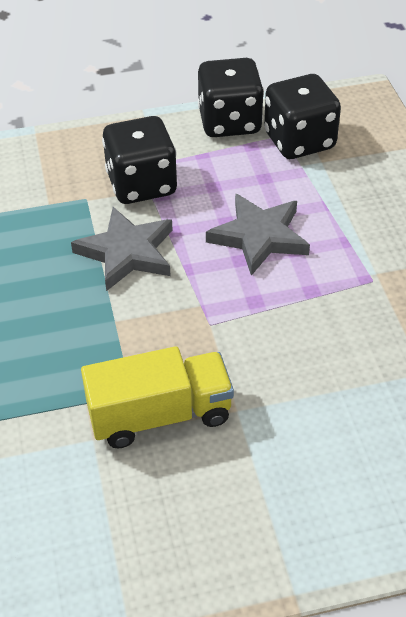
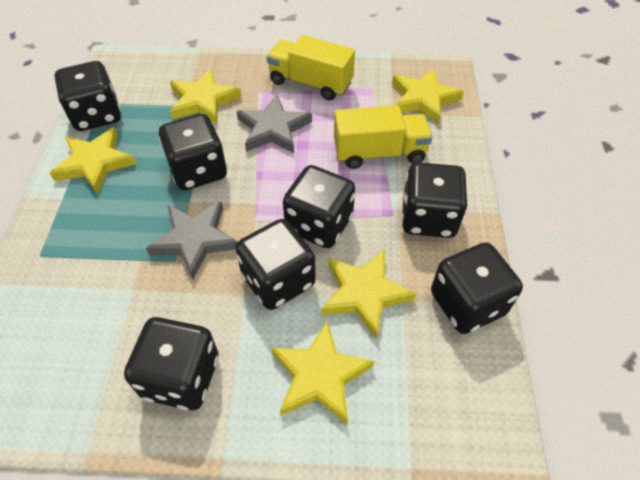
black dice: 3 -> 7
yellow star: 0 -> 5
yellow truck: 1 -> 2

